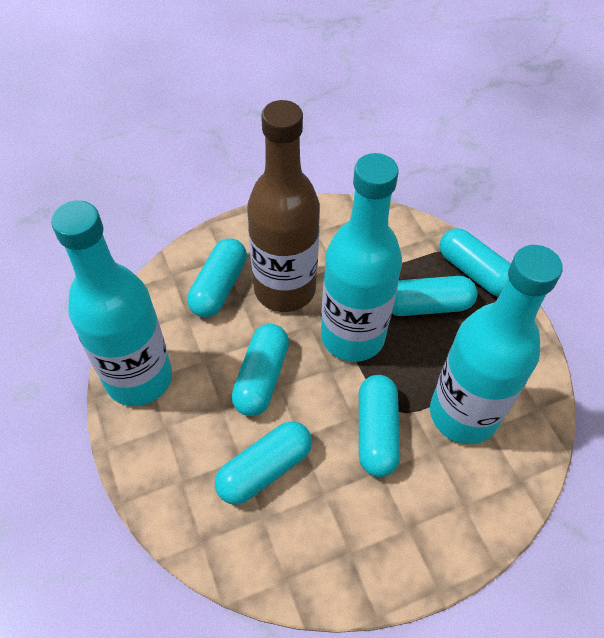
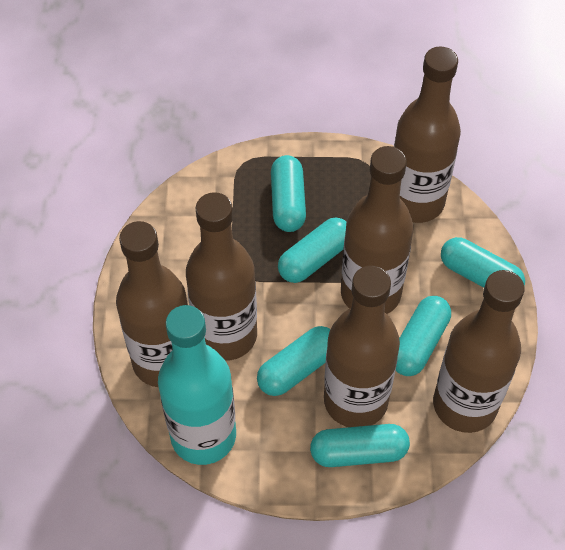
brown bottle: 1 -> 6
turquoise bottle: 3 -> 1

